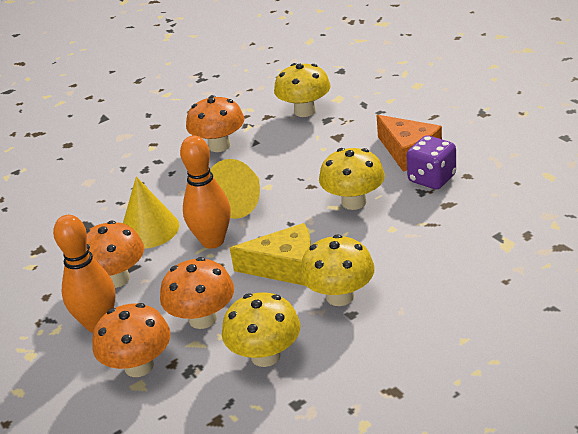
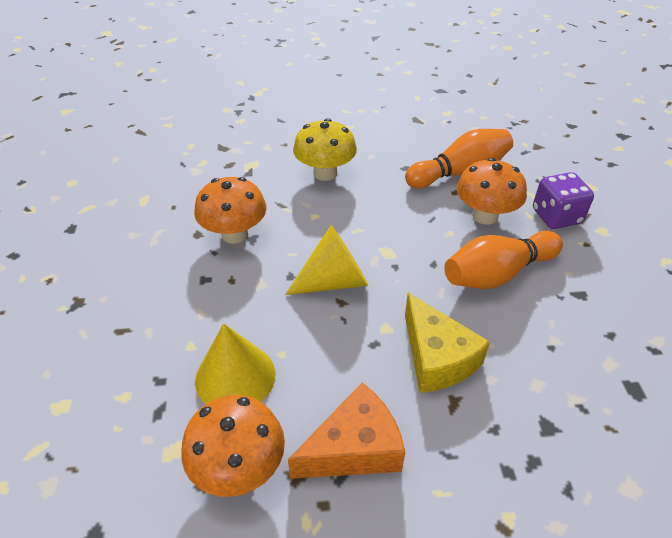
orange mushroom: 4 -> 3
yellow mushroom: 4 -> 1

